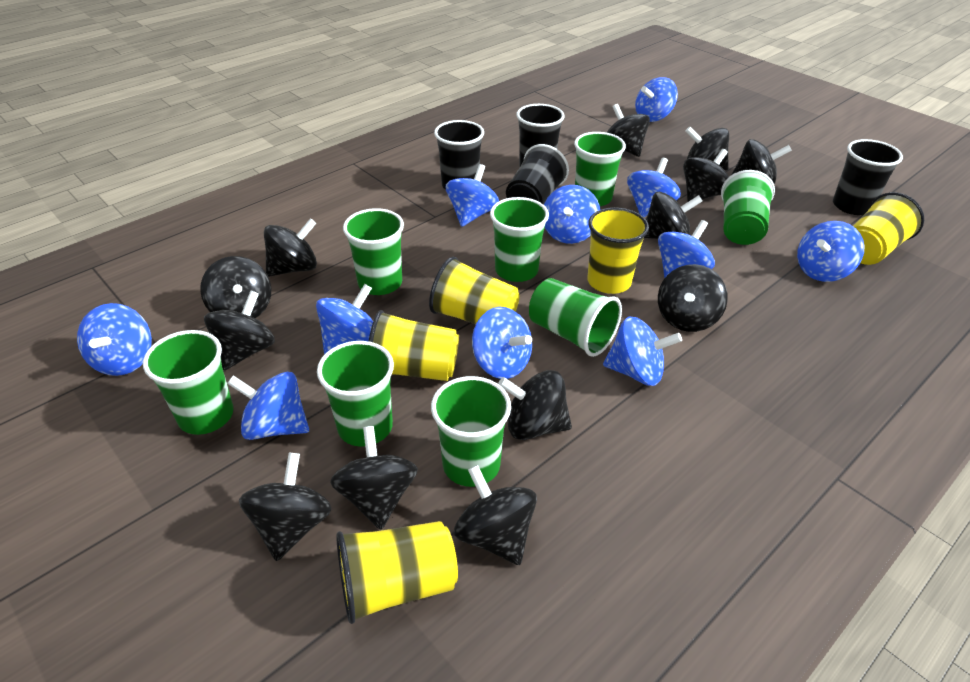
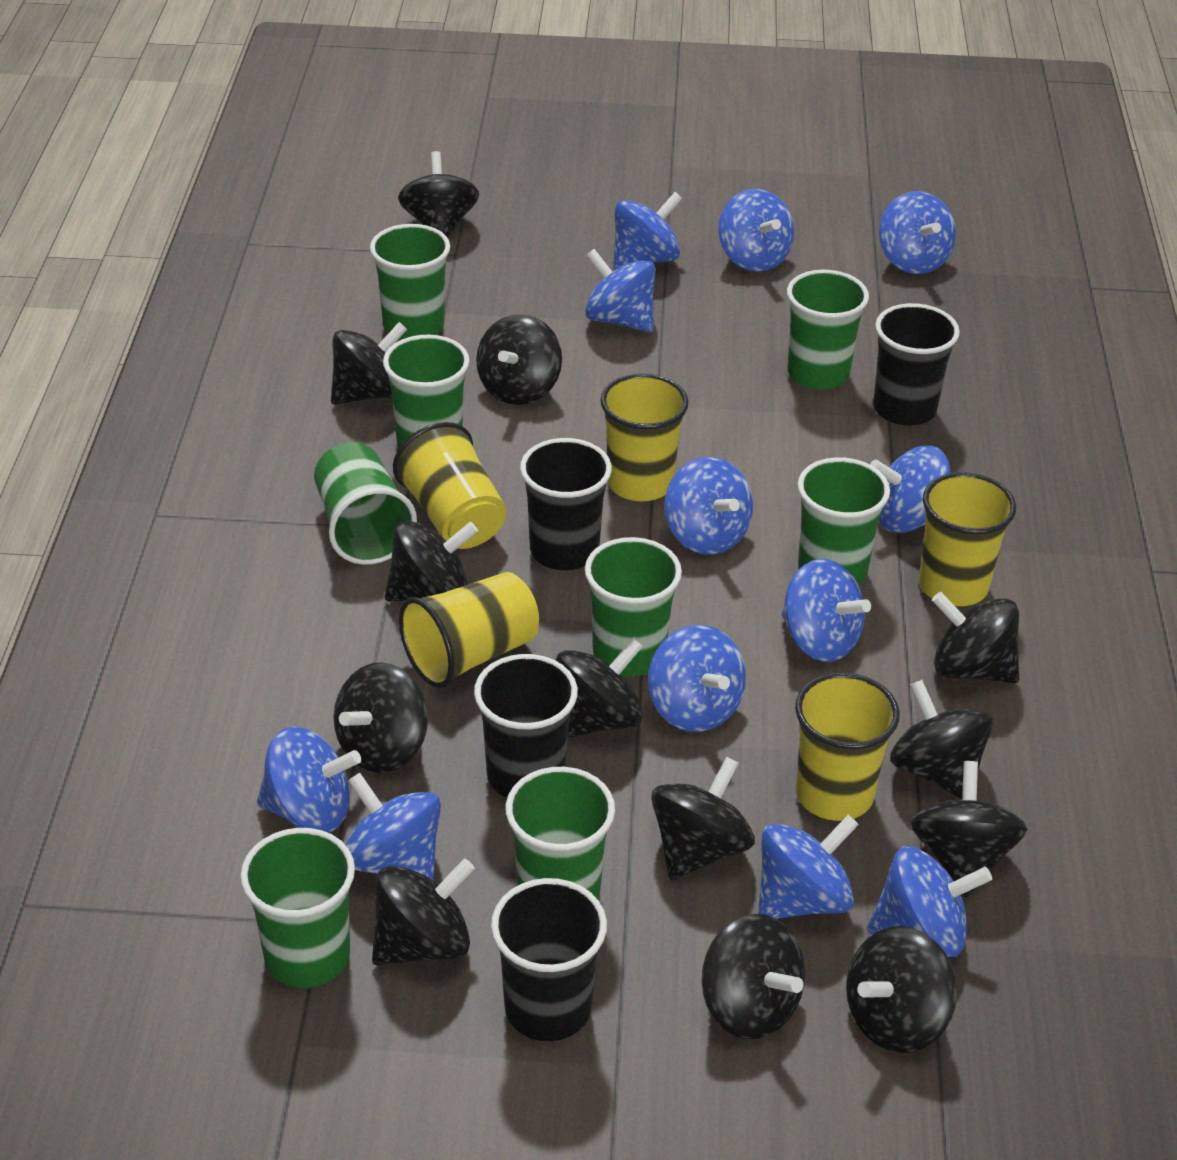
blue spinning top: 11 -> 12

